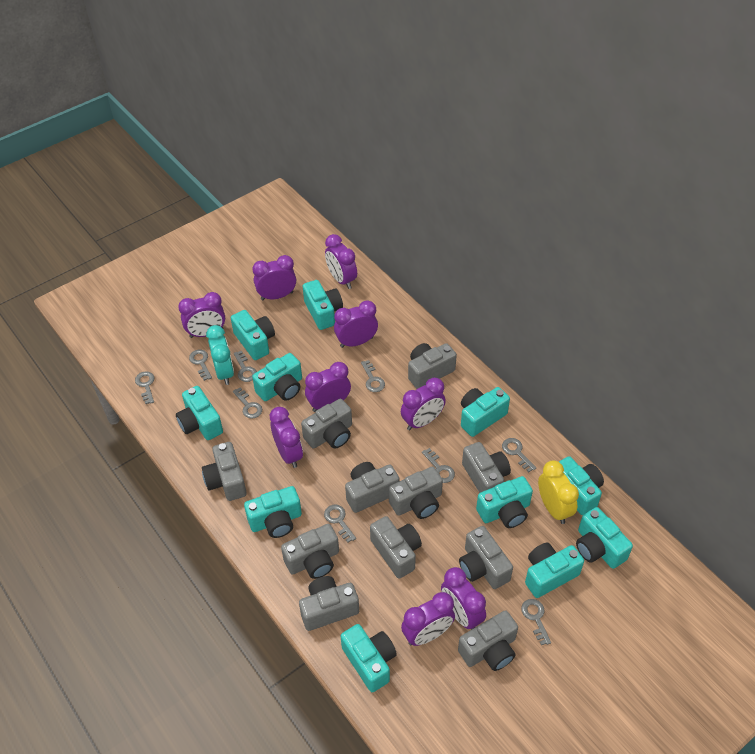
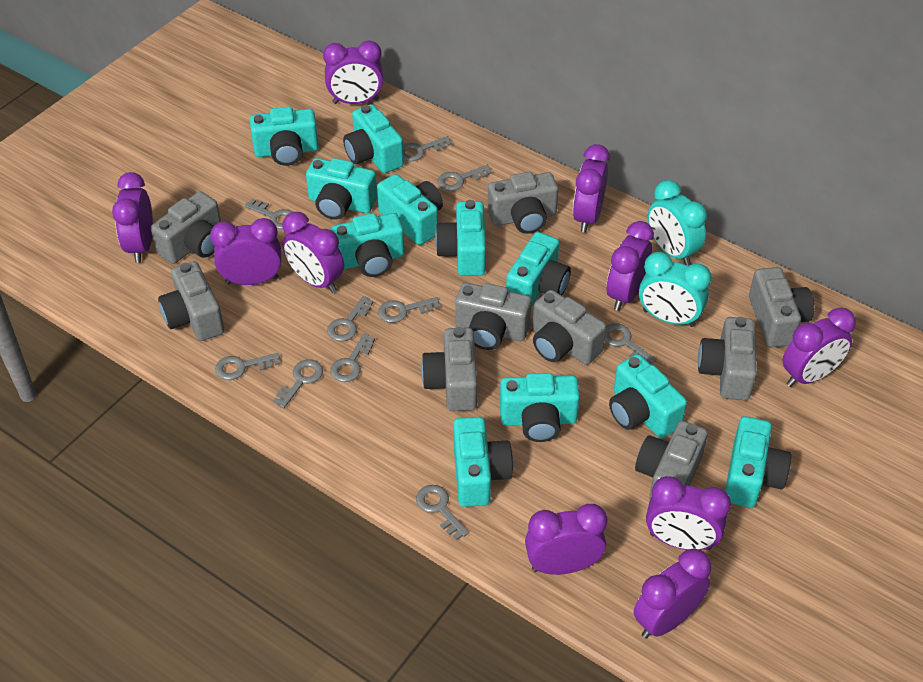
grey camera: 11 -> 9
grey key: 9 -> 10
purple clock: 9 -> 10
turquoise clock: 1 -> 2
yellow clock: 1 -> 0

